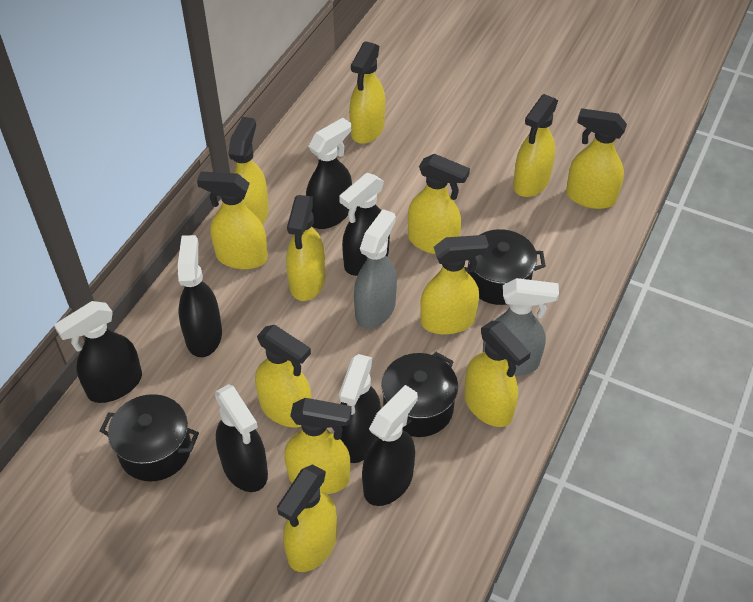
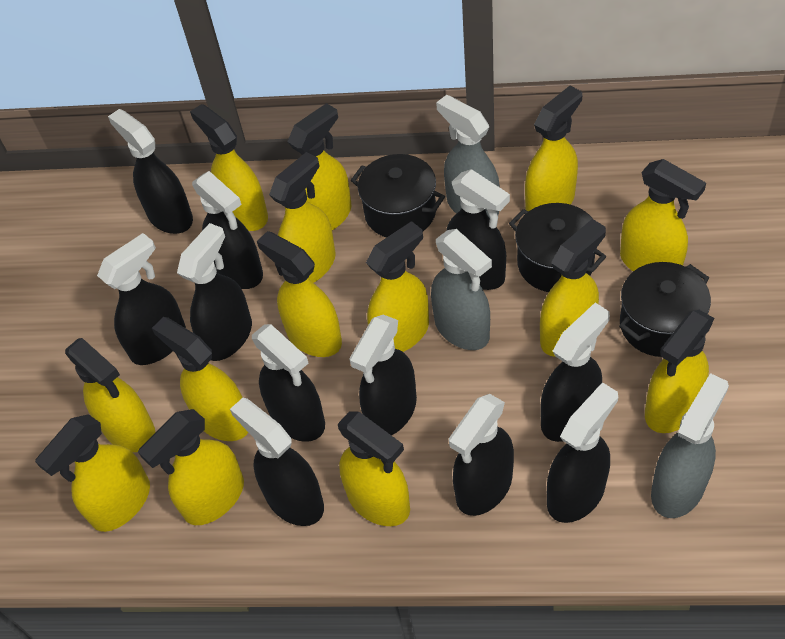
black spray bottle: 7 -> 11
grey spray bottle: 2 -> 3
yellow spray bottle: 12 -> 14

